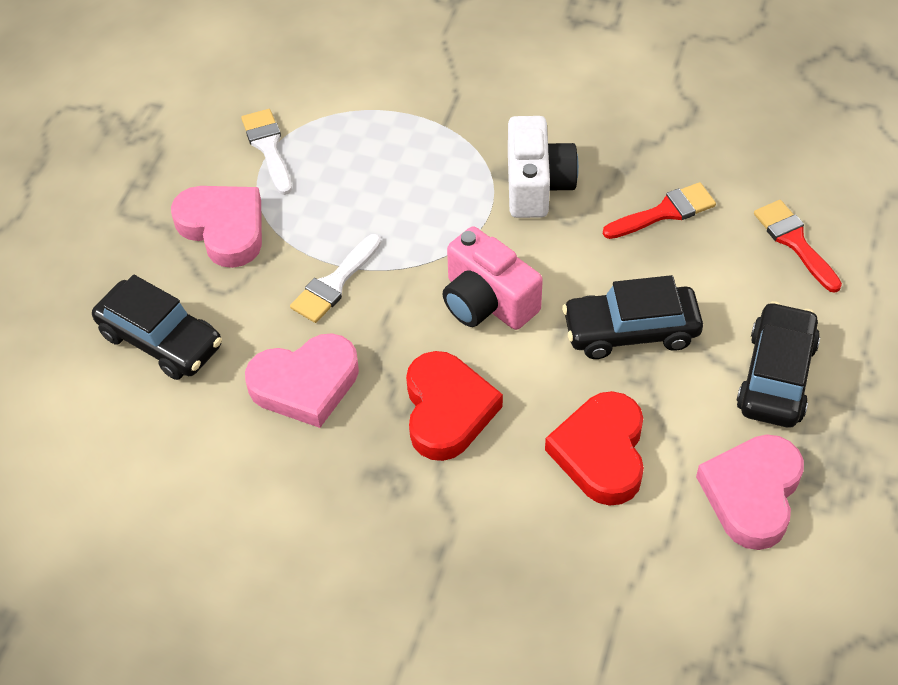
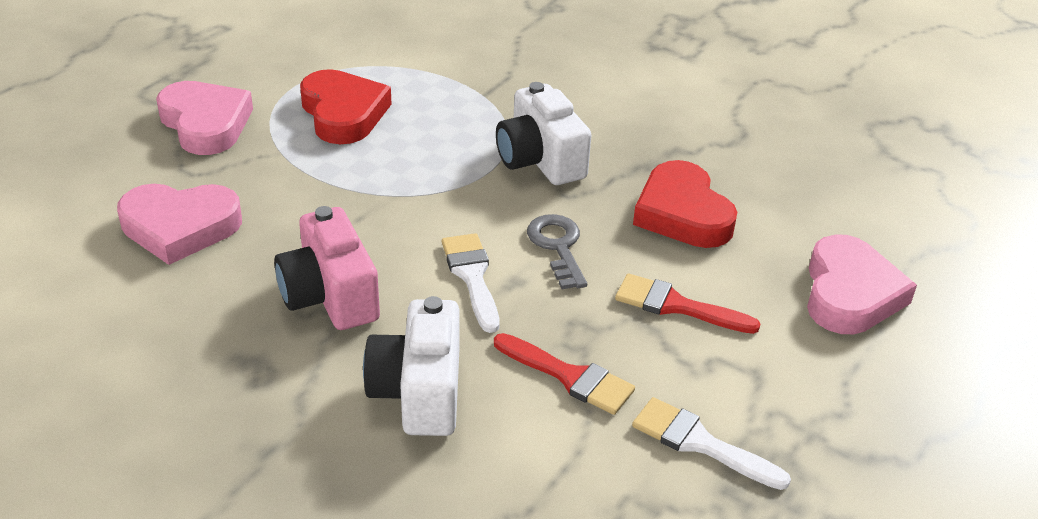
black car: 3 -> 0
grey key: 0 -> 1
white camera: 1 -> 2

